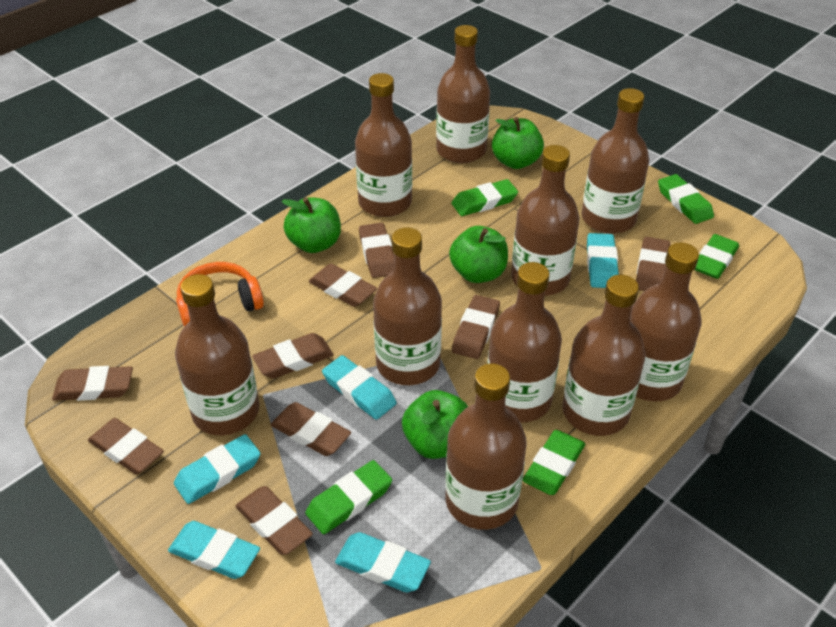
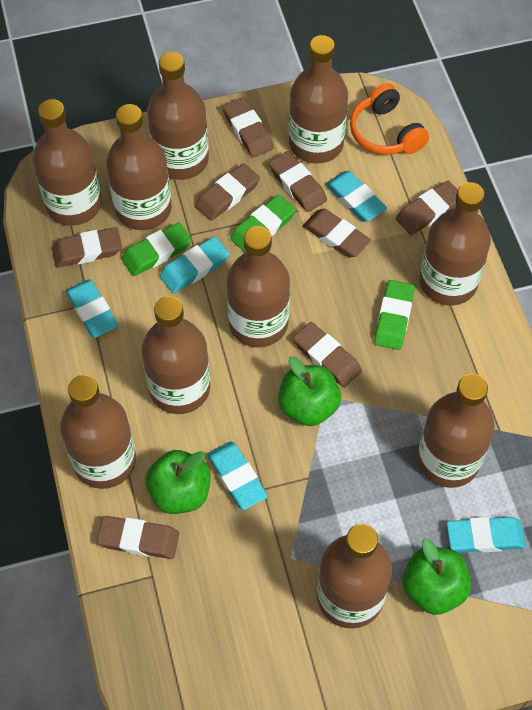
brown eraser: 9 -> 8
green apple: 4 -> 3
green eraser: 5 -> 3

